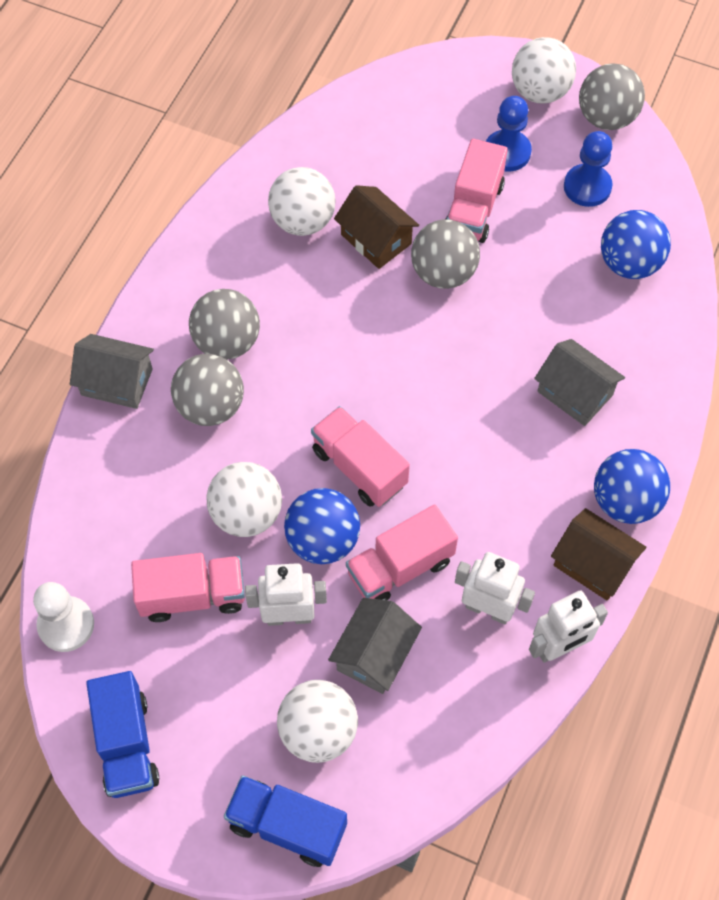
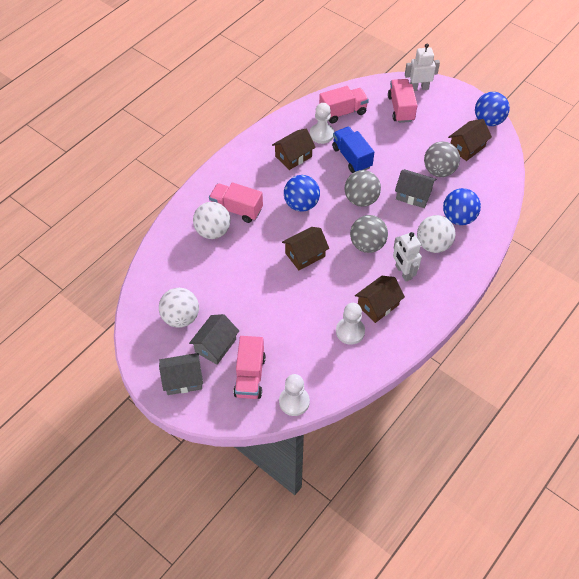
blue pawn: 2 -> 0
blue truck: 2 -> 1
brown house: 2 -> 4
grey ball: 4 -> 3
white ball: 4 -> 3
white pawn: 1 -> 3
white robot: 3 -> 2

